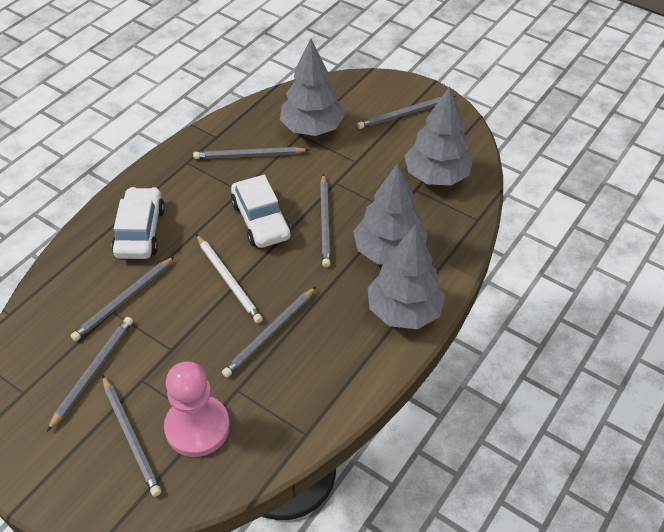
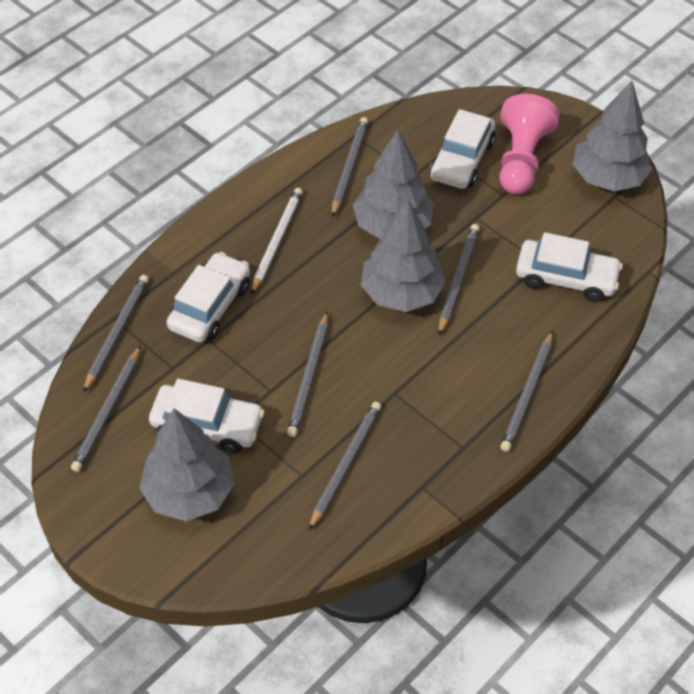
white car: 2 -> 4

